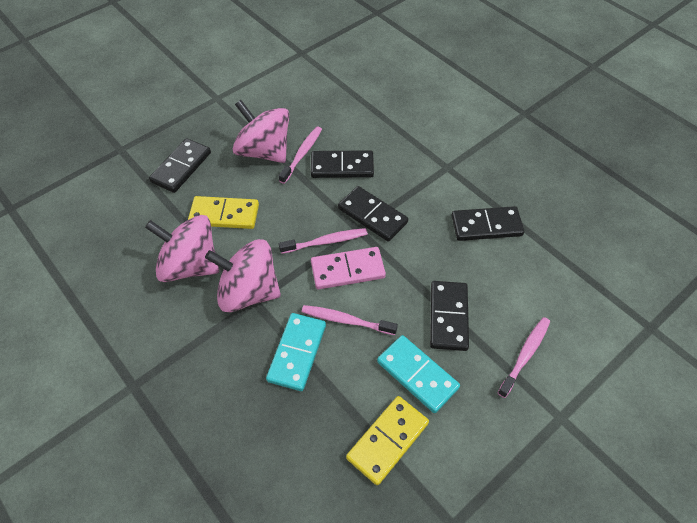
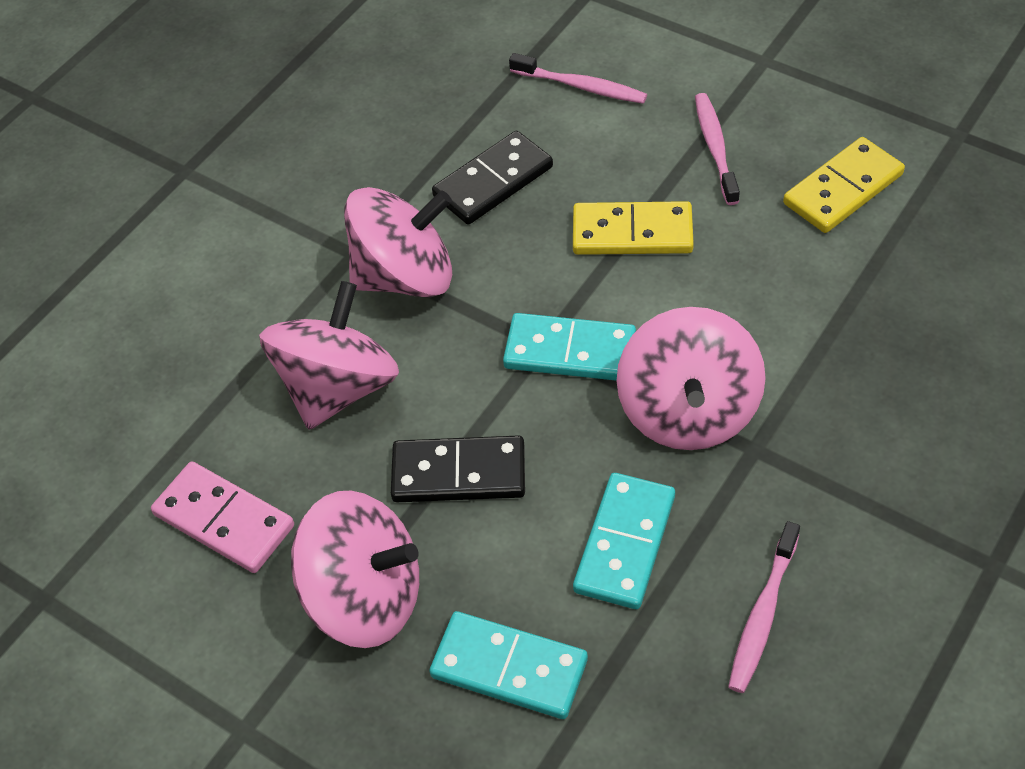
black domino: 5 -> 2
pink spinning top: 3 -> 4
pink toothbrush: 4 -> 3
turquoise domino: 2 -> 3

